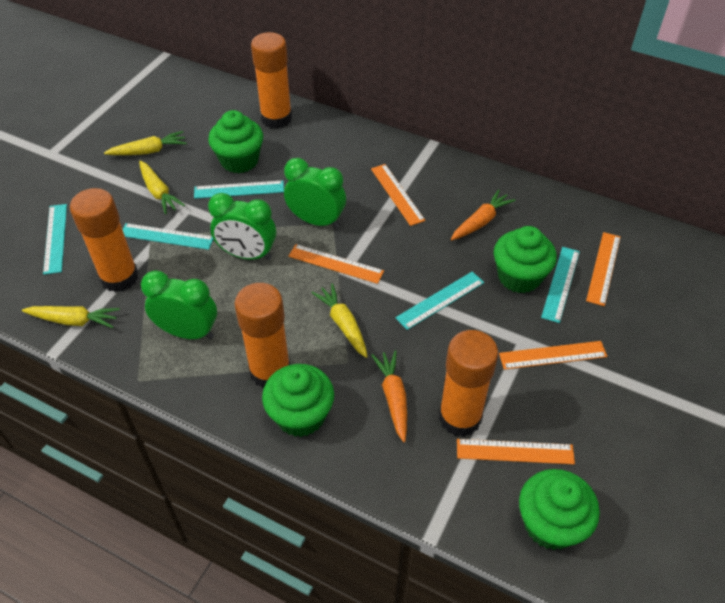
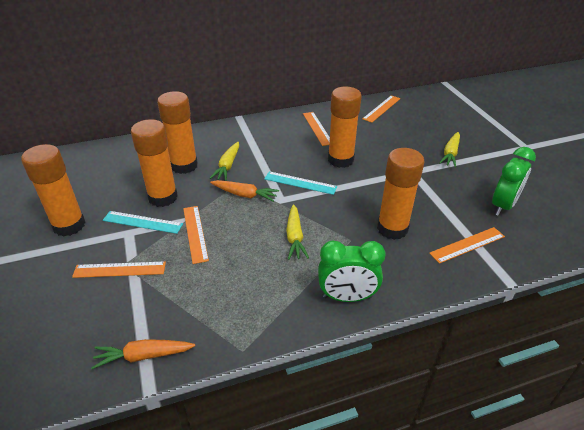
green clock: 3 -> 2
green cupcake: 4 -> 0
orange glue stick: 4 -> 5
turquoise ruler: 5 -> 2
yellow carrot: 4 -> 3

